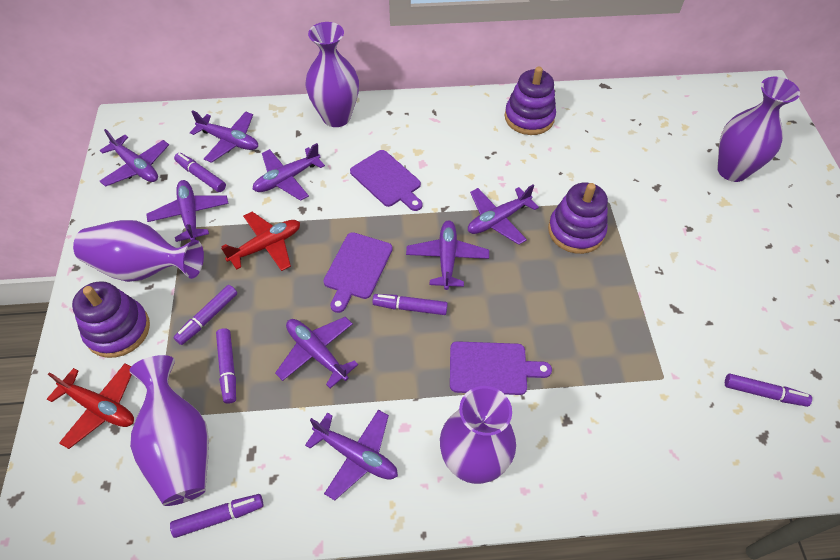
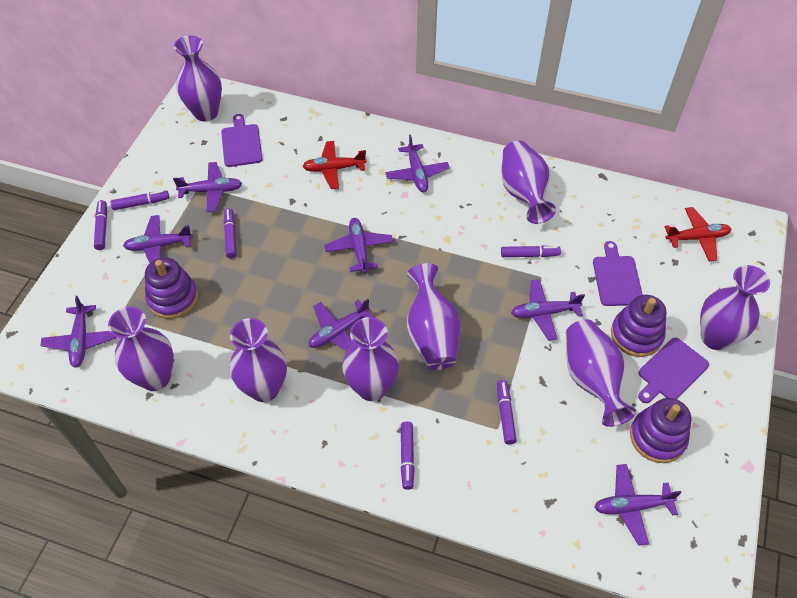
purple vase: 5 -> 8

